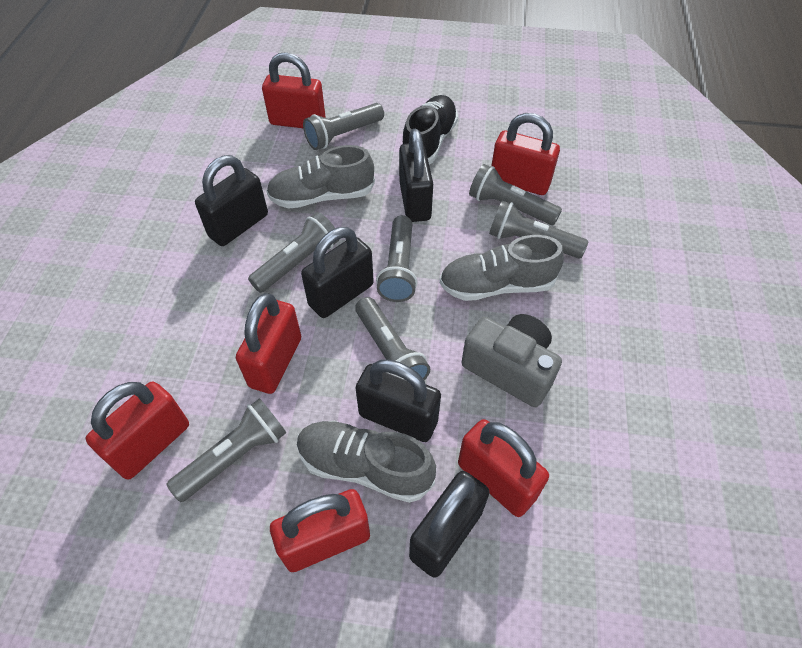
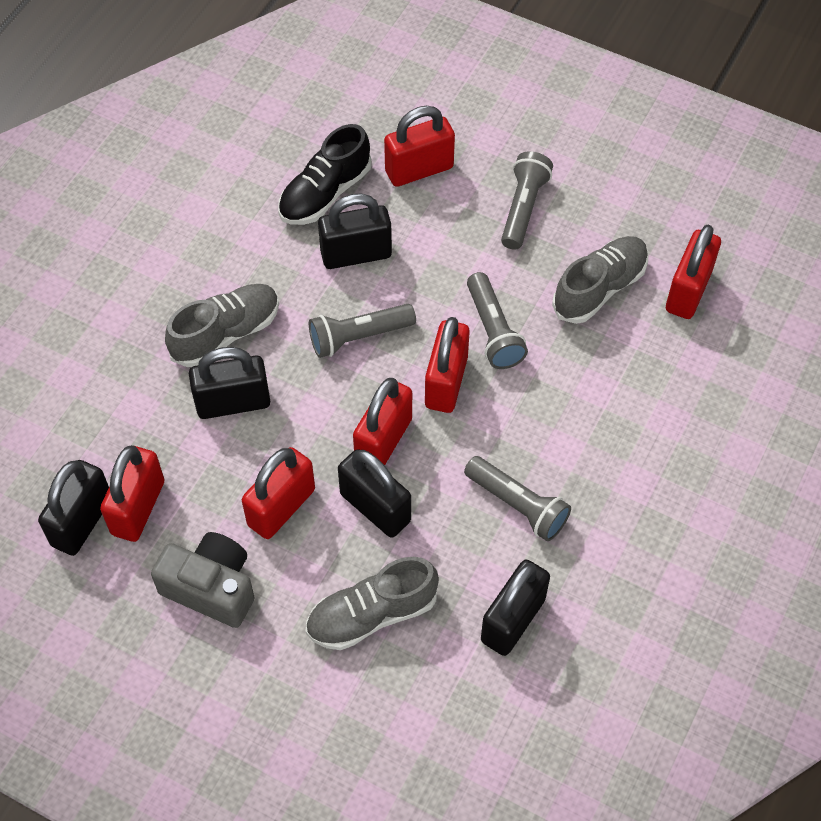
grey flashlight: 7 -> 4

